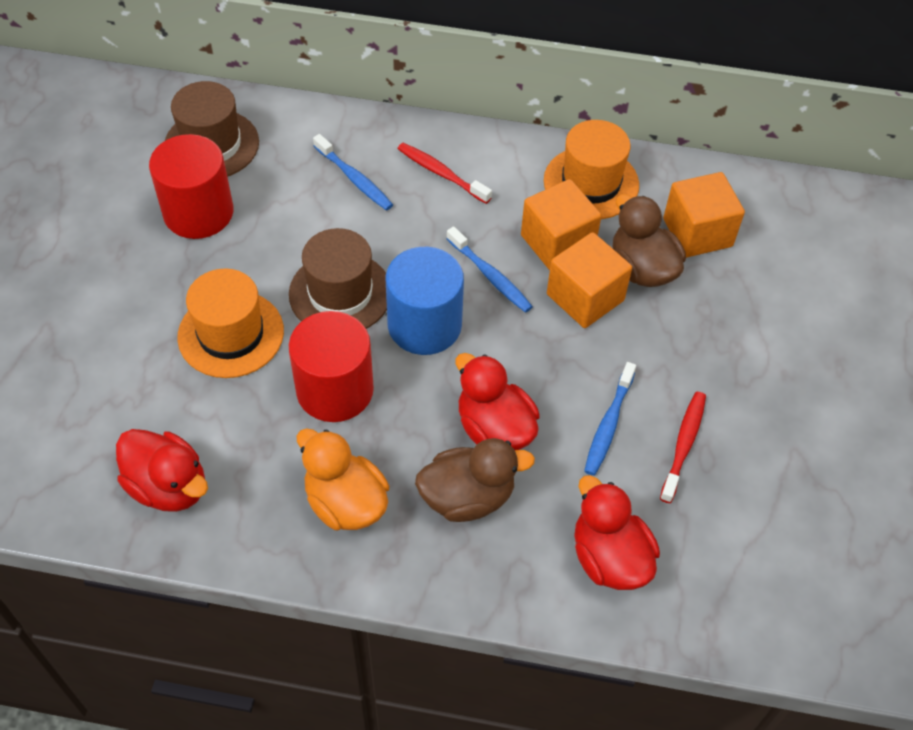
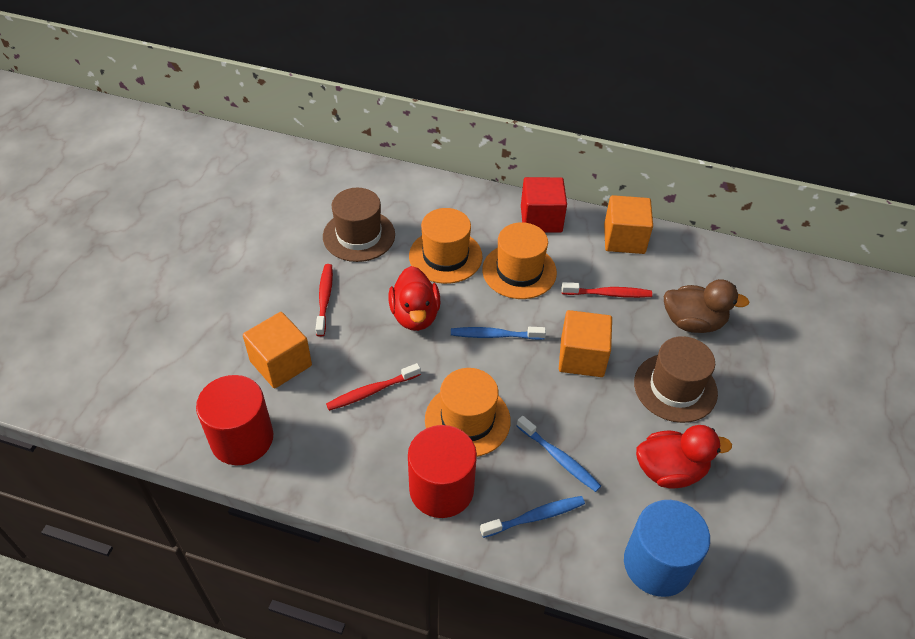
brown duck: 2 -> 1
orange duck: 1 -> 0
orange hat: 2 -> 3
red cube: 0 -> 1
red duck: 3 -> 2
red toothbrush: 2 -> 3

